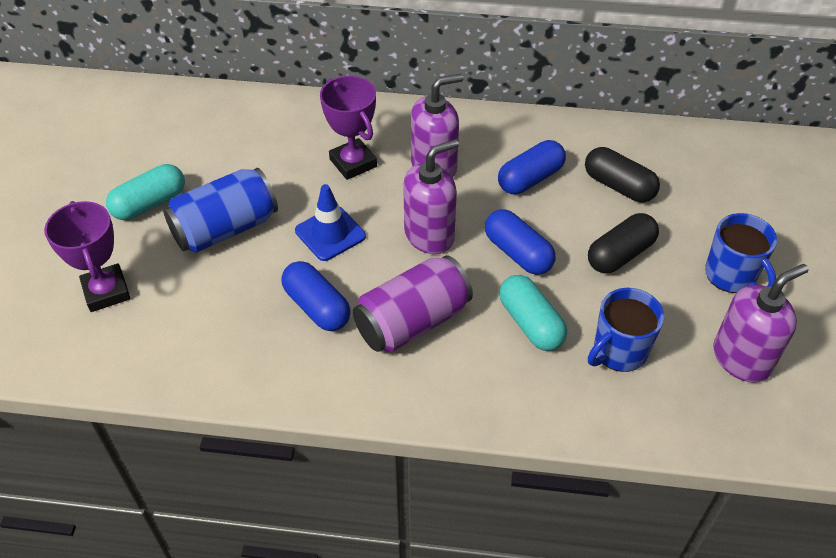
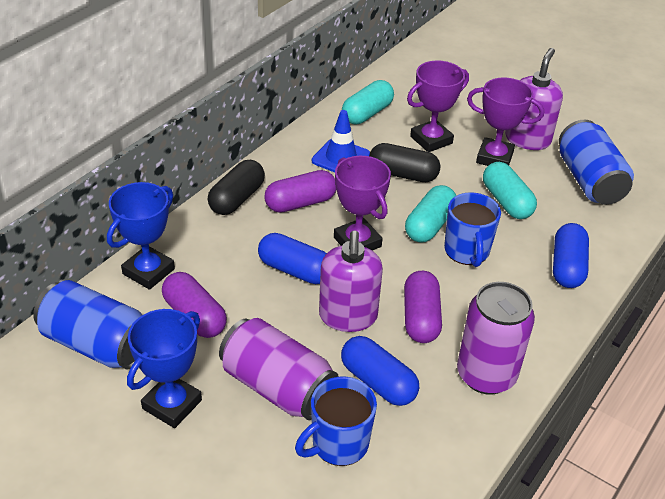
blue can: 1 -> 2
blue trophy: 0 -> 2
purple can: 1 -> 2
purple capsule: 0 -> 3
purple soap dispenser: 3 -> 2
purple trophy: 2 -> 3
turquoise capsule: 2 -> 3

